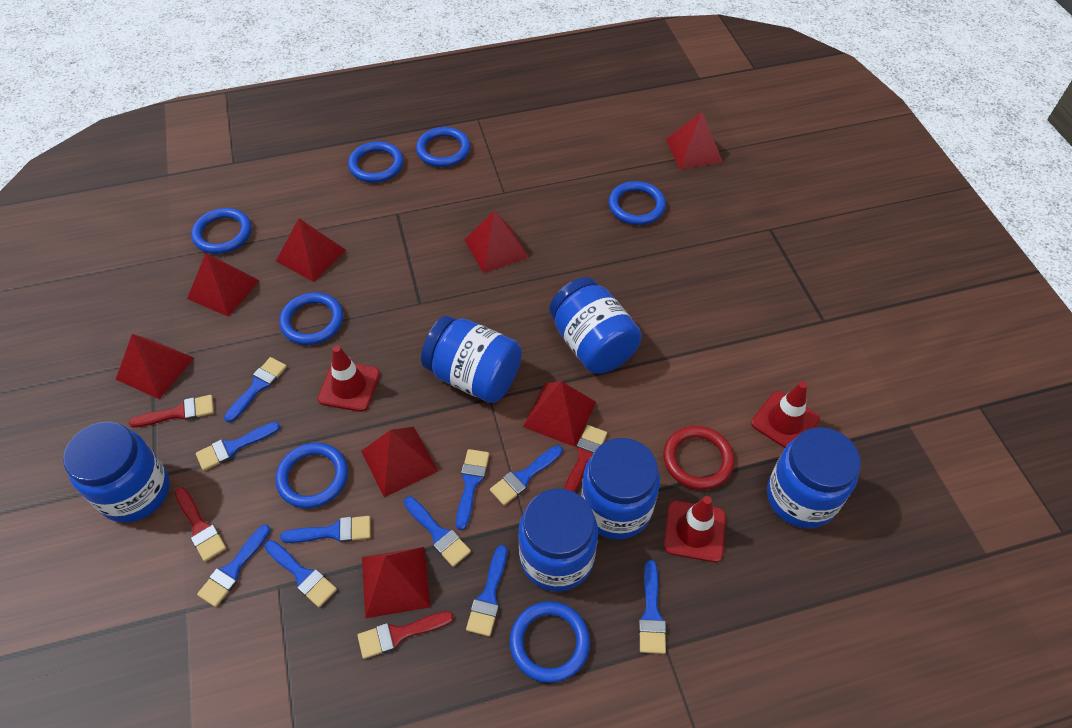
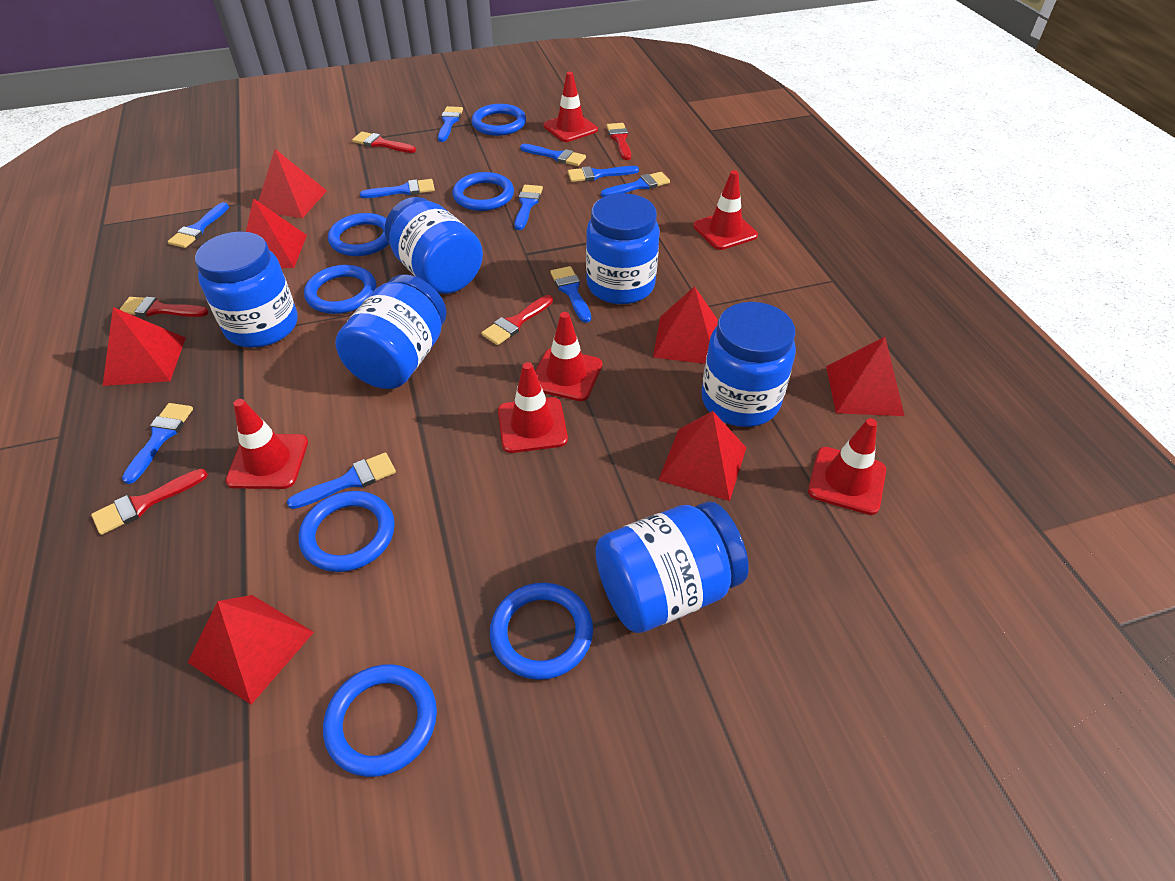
red brush: 4 -> 5
red pyramid: 8 -> 7
red ring: 1 -> 0
red traffic cone: 3 -> 6

